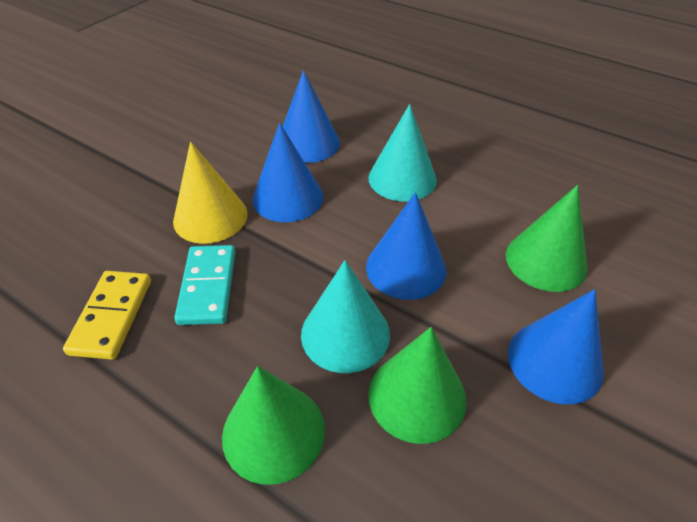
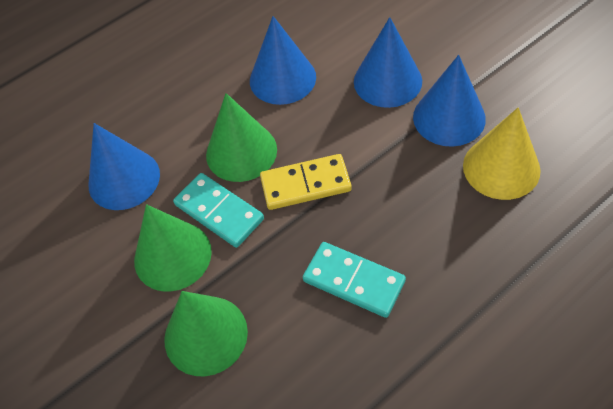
turquoise cone: 2 -> 0
turquoise domino: 1 -> 2

